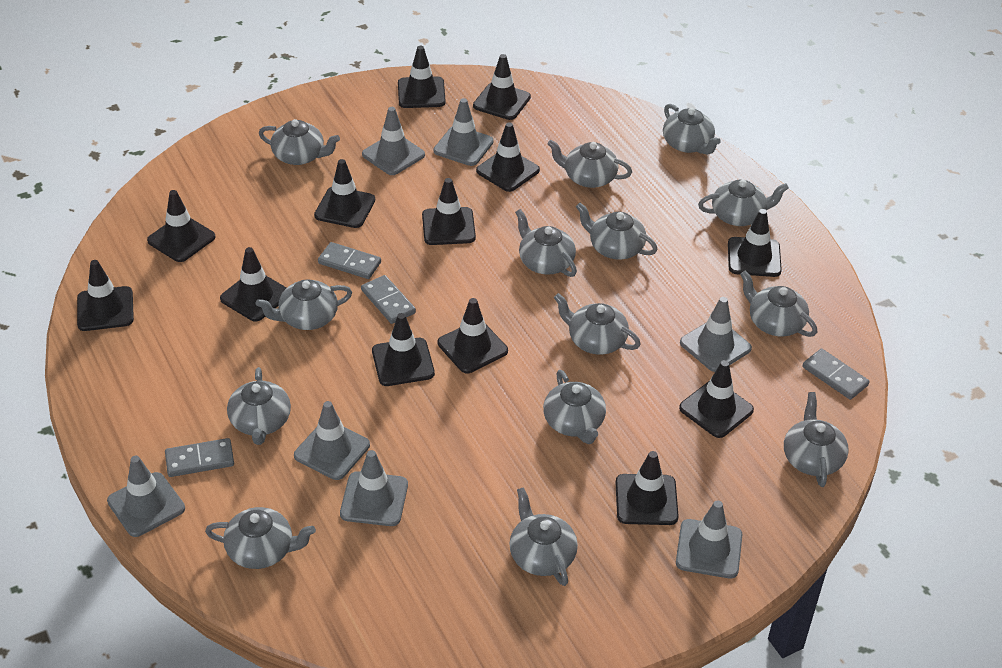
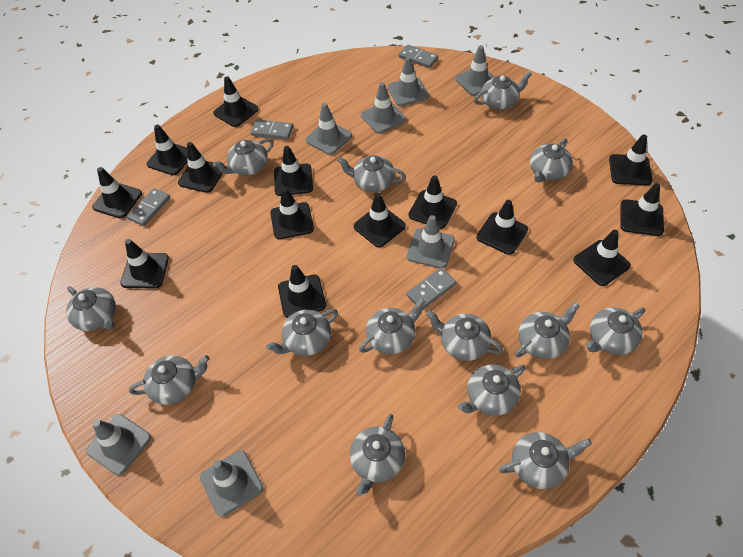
black traffic cone: 13 -> 14

